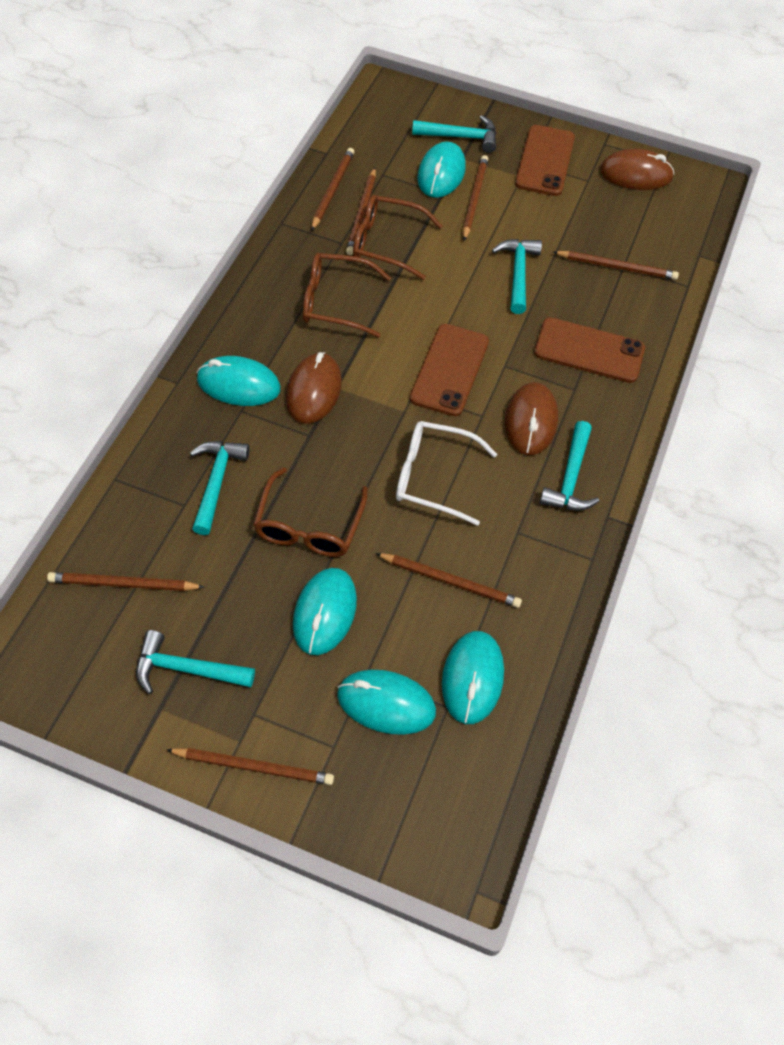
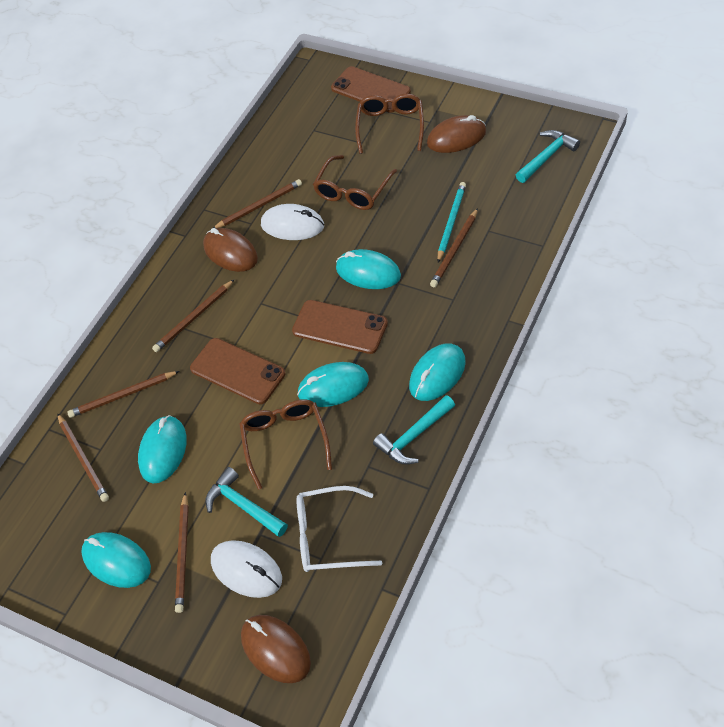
brown pencil: 7 -> 6
turquoise hammer: 5 -> 3
turquoise pencil: 0 -> 1
white mouse: 0 -> 2

